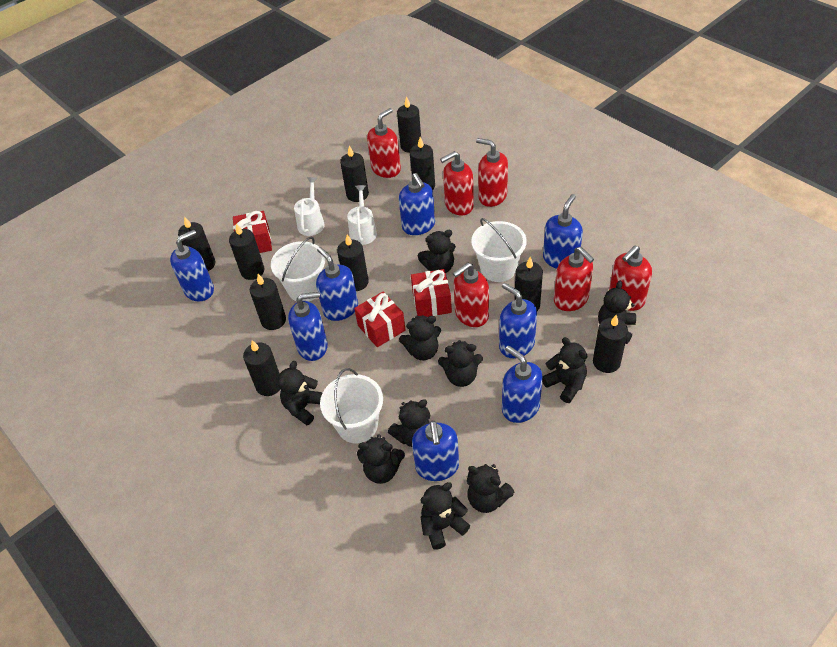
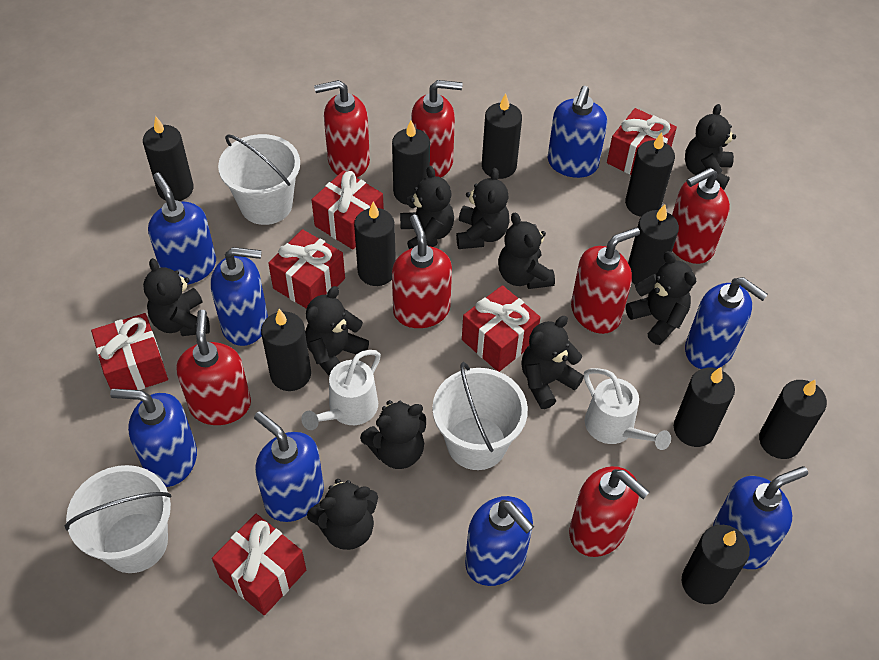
red gift: 3 -> 6
red soap dispenser: 6 -> 7

